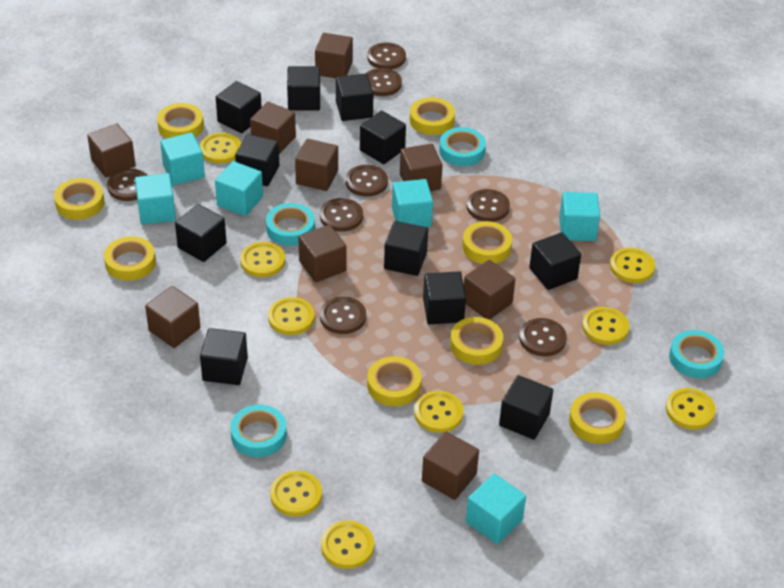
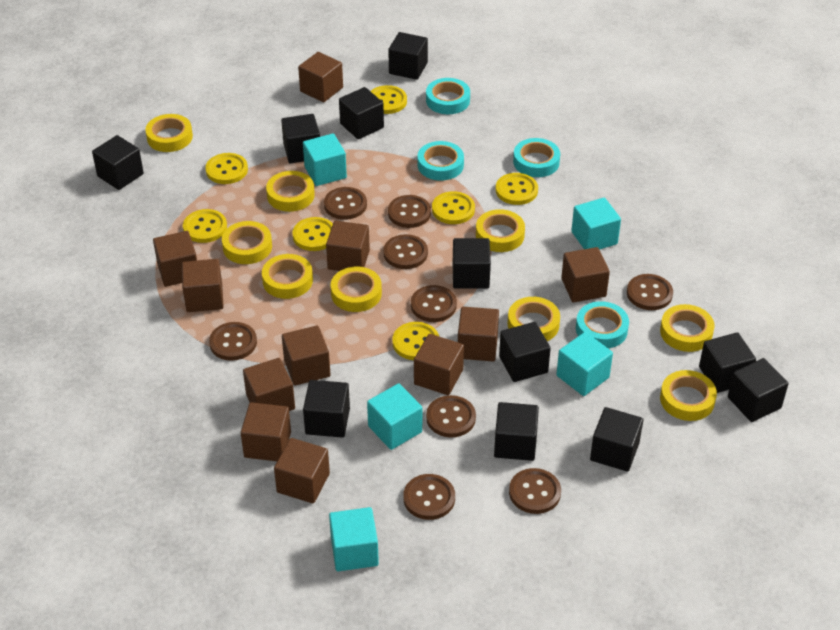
brown button: 8 -> 9
brown cube: 9 -> 11
turquoise cube: 6 -> 5
yellow button: 9 -> 7
yellow tape: 8 -> 9

